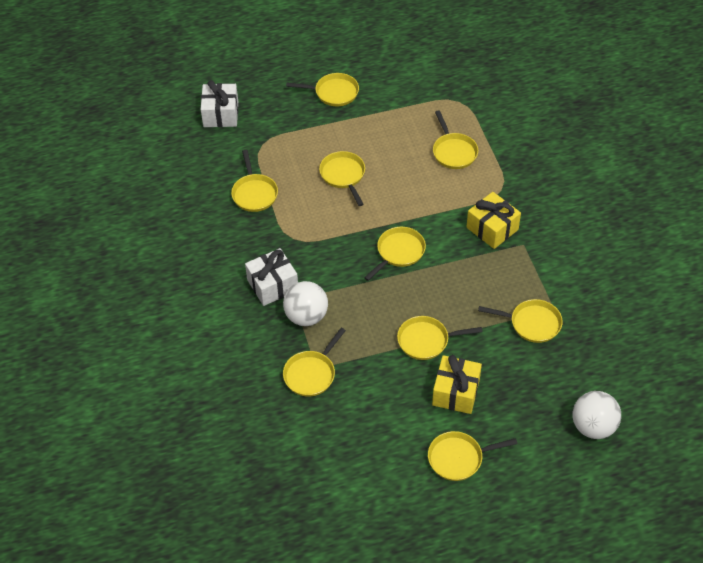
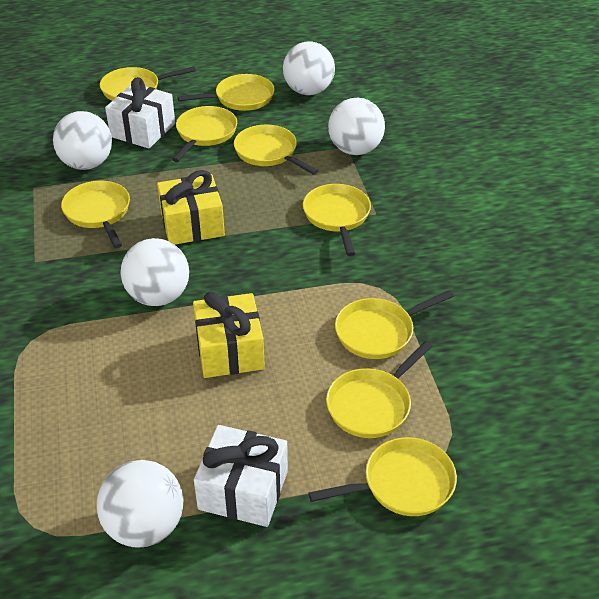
white ball: 2 -> 5

